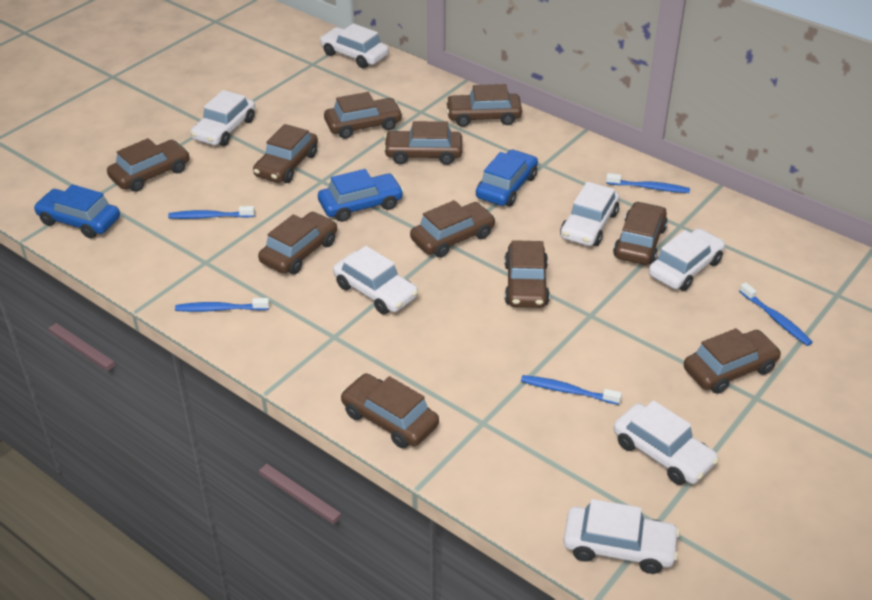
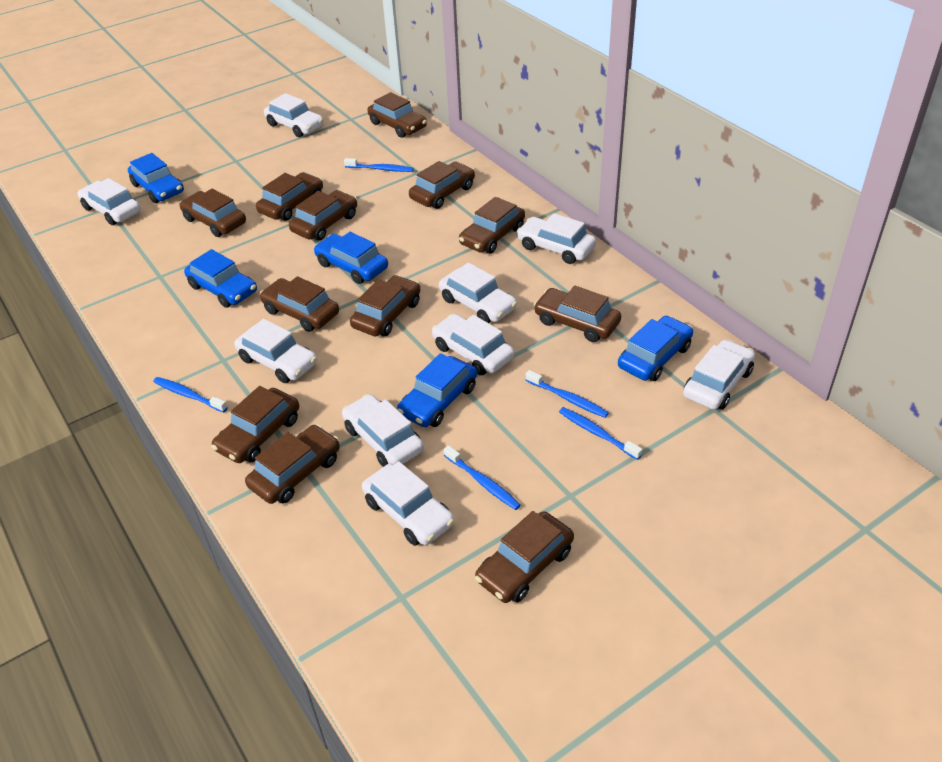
blue car: 3 -> 5
brown car: 11 -> 12
white car: 7 -> 9

